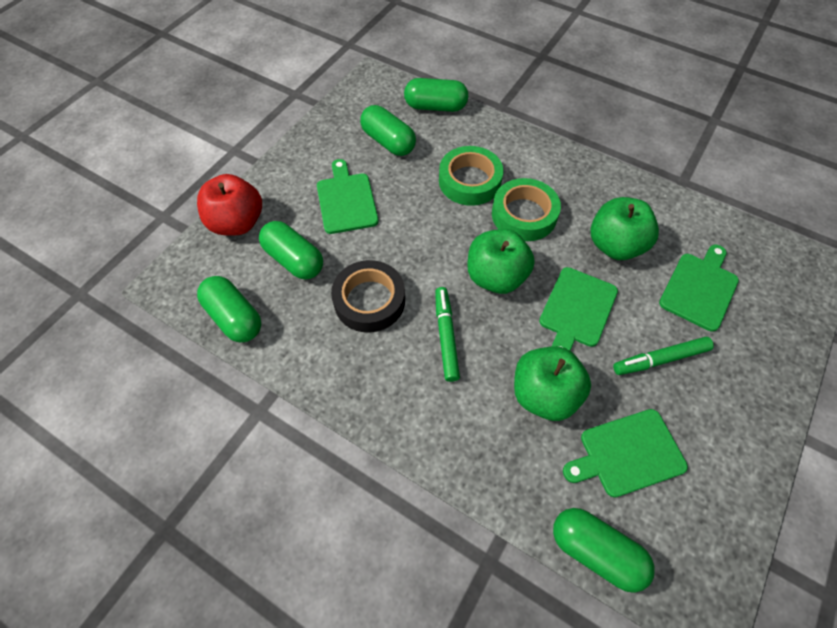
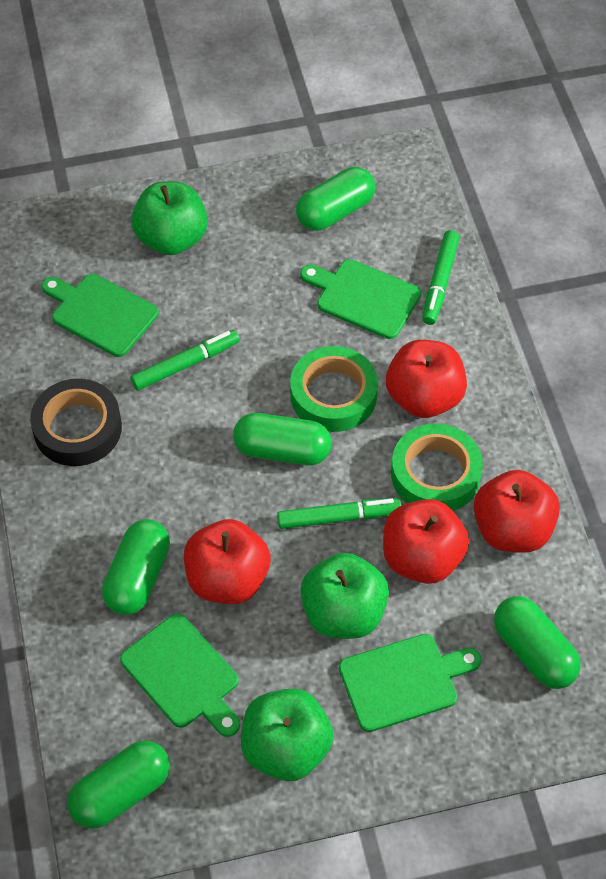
green marker: 2 -> 3
red apple: 1 -> 4

